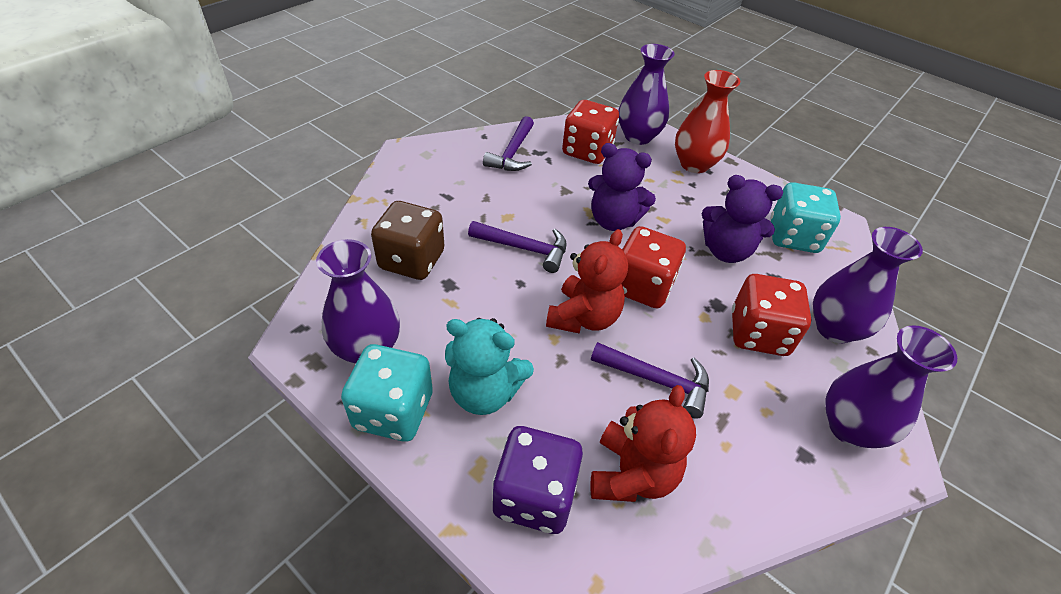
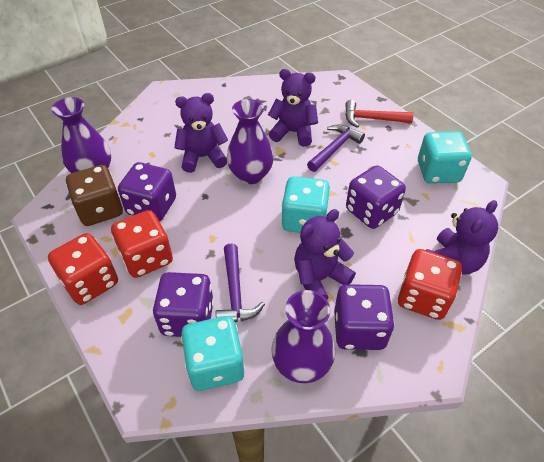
purple dice: 1 -> 4
purple hammer: 3 -> 2
purple teddy bear: 2 -> 4
purple vase: 4 -> 3
red hammer: 0 -> 1
red teddy bear: 2 -> 0
red vase: 1 -> 0
turquoise dice: 2 -> 3
turquoise teddy bear: 1 -> 0

